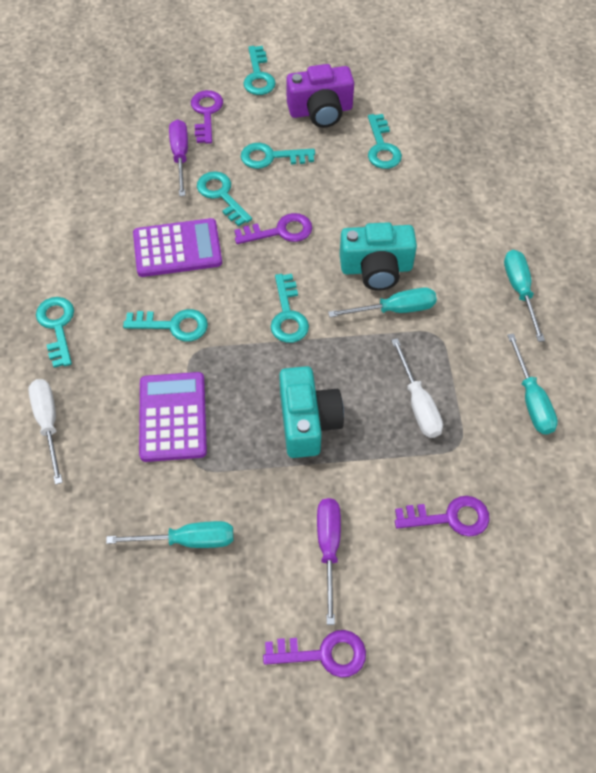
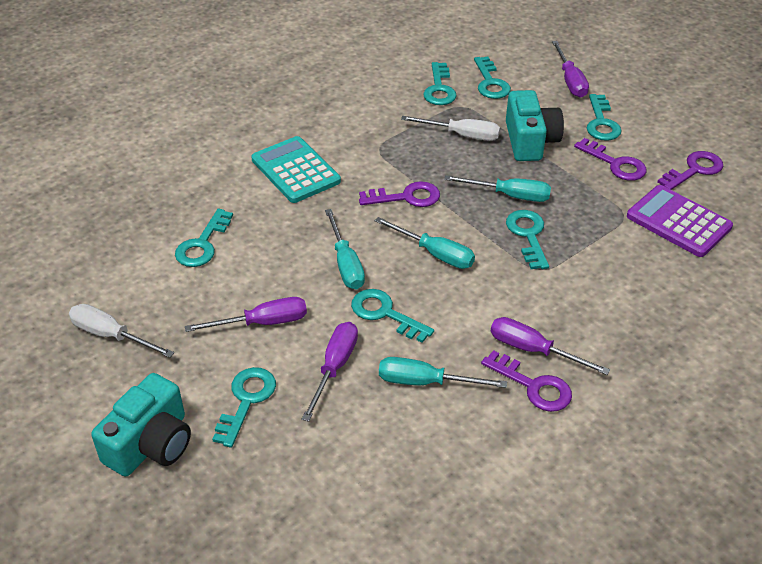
purple calculator: 2 -> 1
purple camera: 1 -> 0
purple screwdriver: 2 -> 4
turquoise calculator: 0 -> 1

